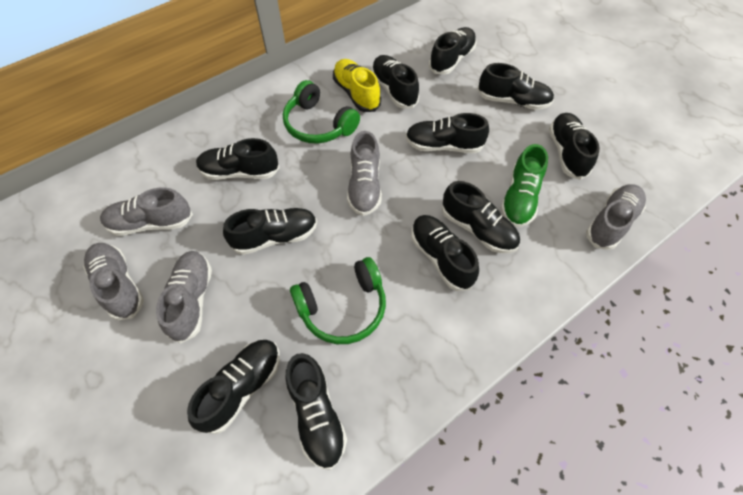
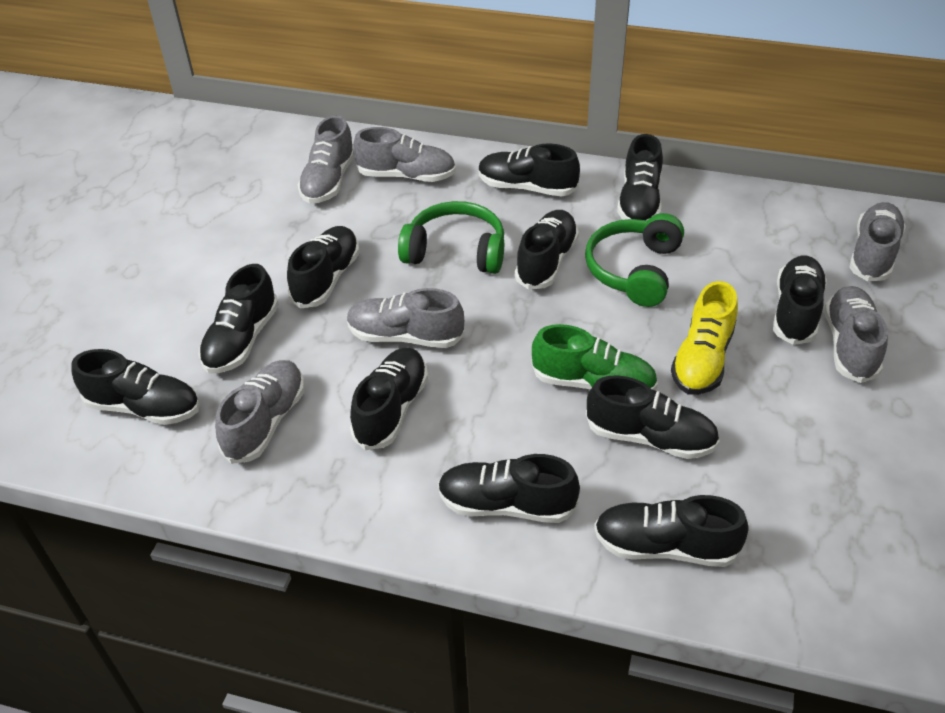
grey shoe: 5 -> 6

